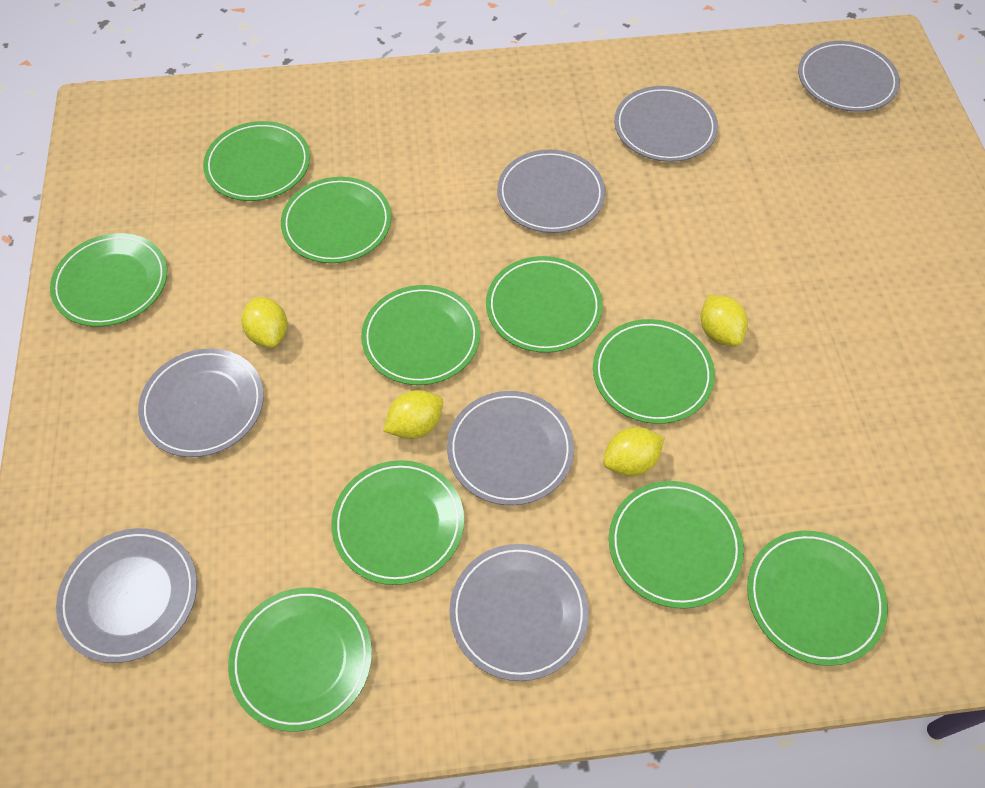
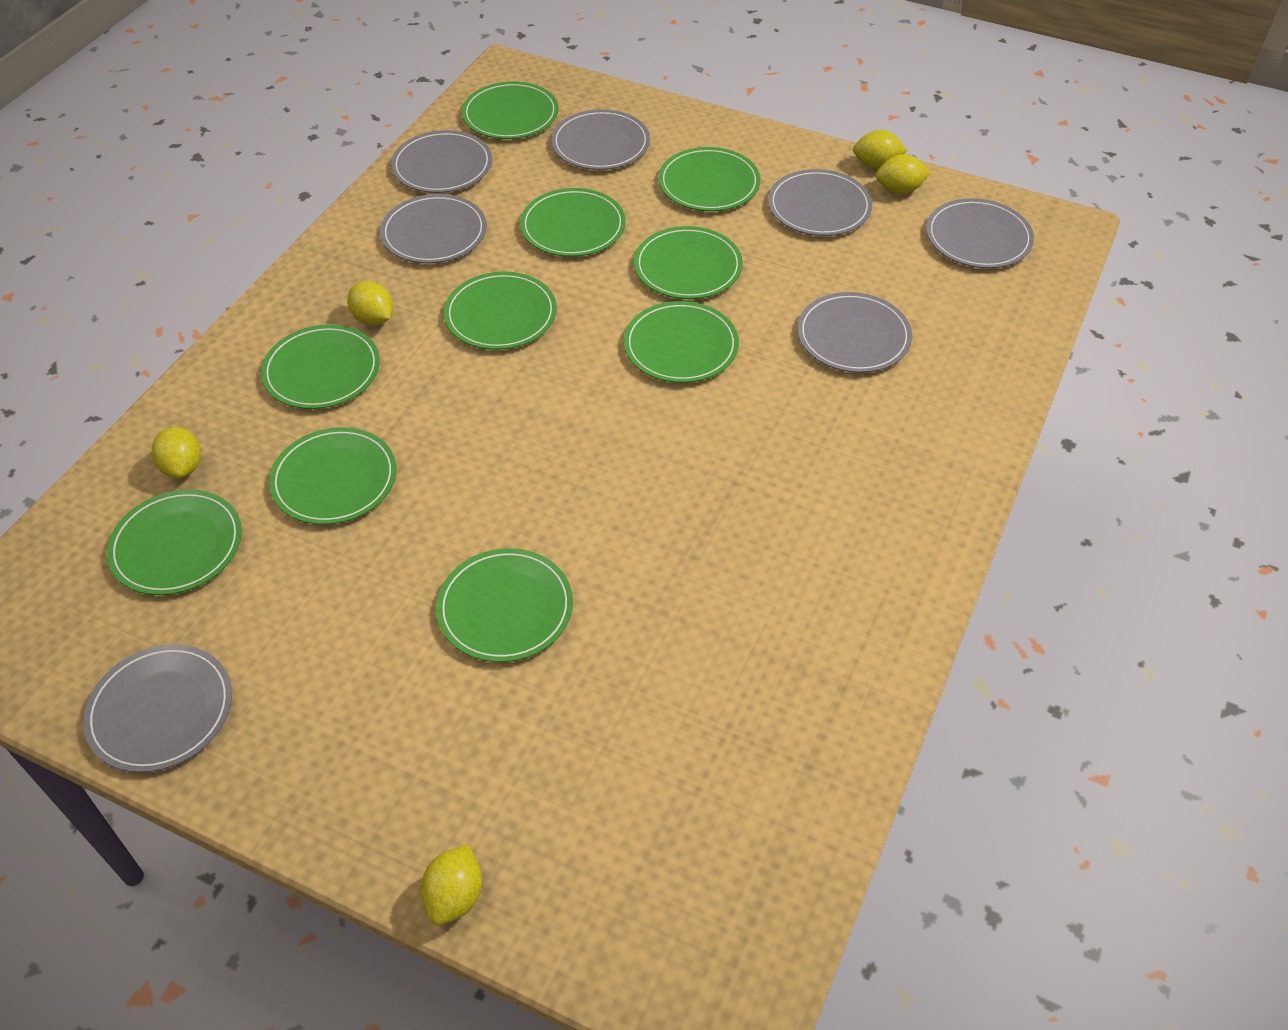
yellow lemon: 4 -> 5

